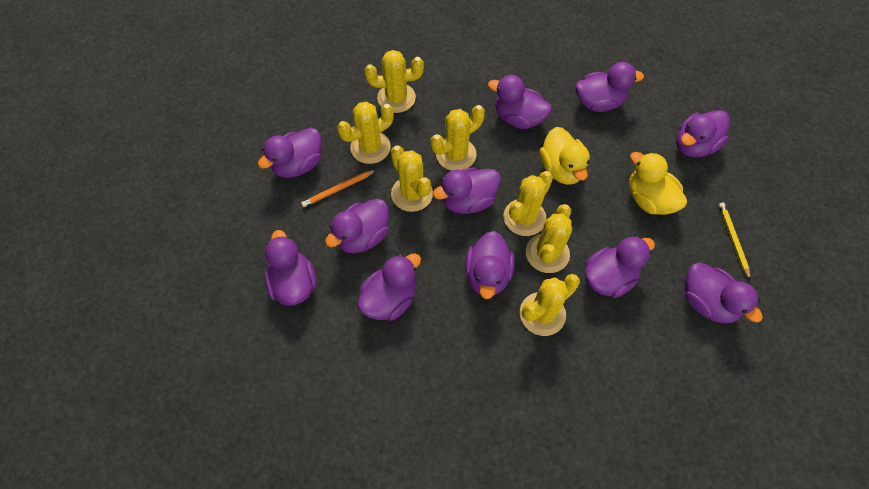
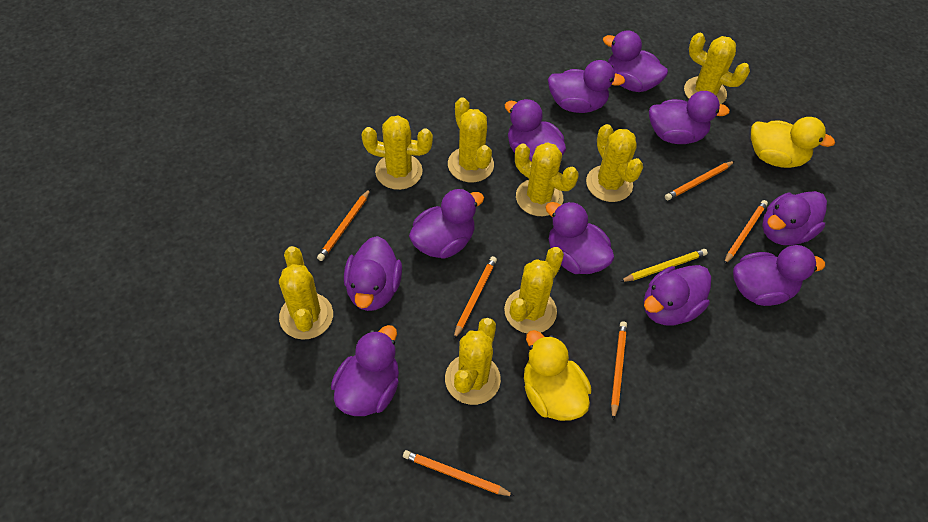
orange pencil: 1 -> 6
yellow cactus: 7 -> 8

